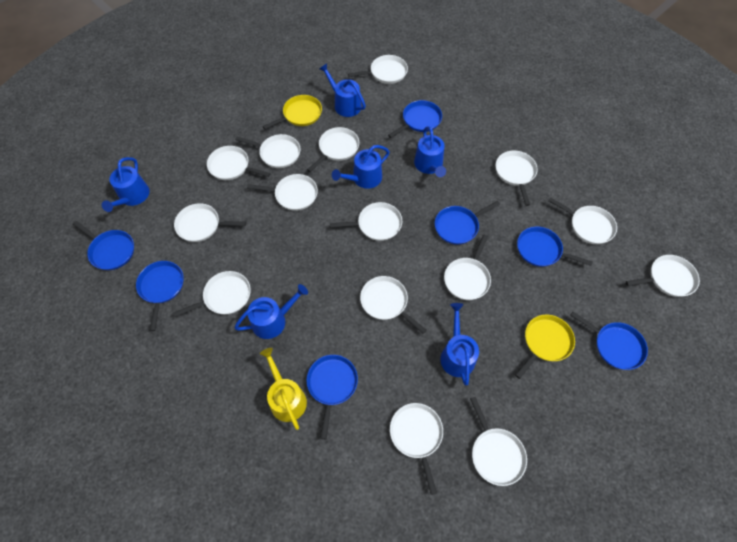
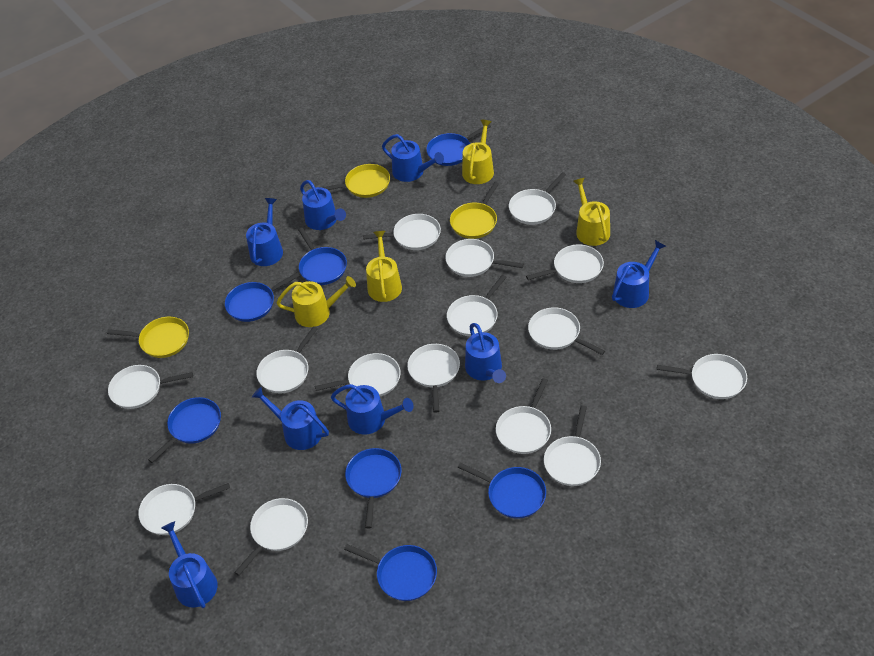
blue watering can: 6 -> 8
yellow pan: 2 -> 3
yellow watering can: 1 -> 4

